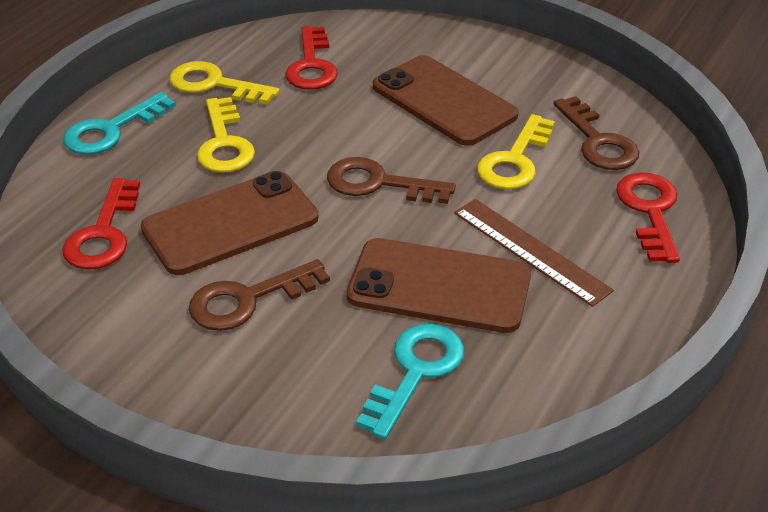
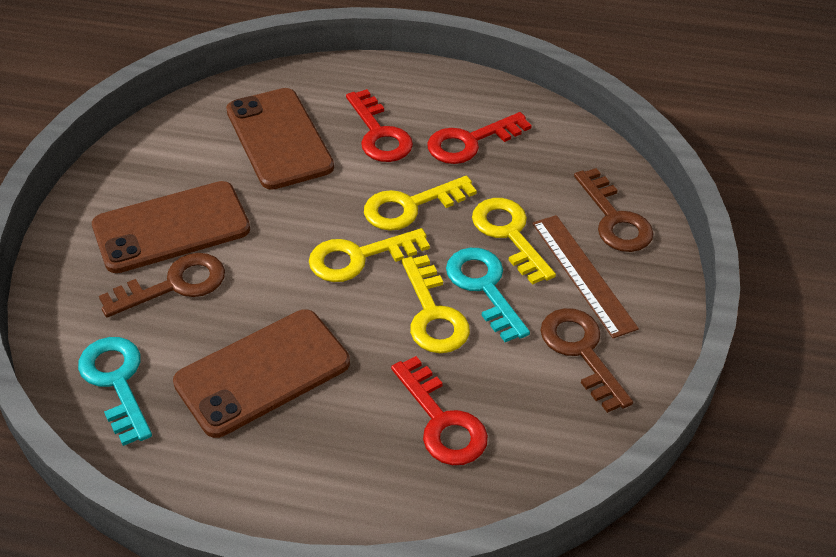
yellow key: 3 -> 4

